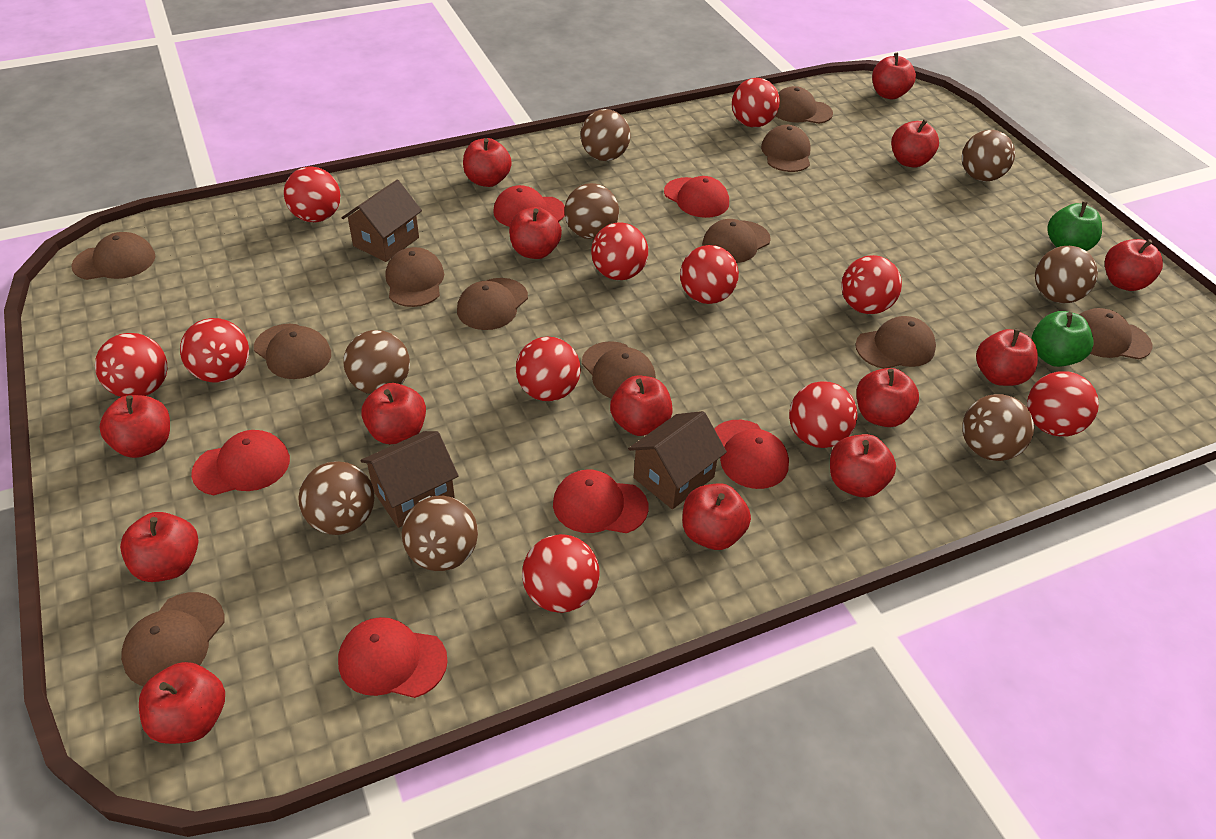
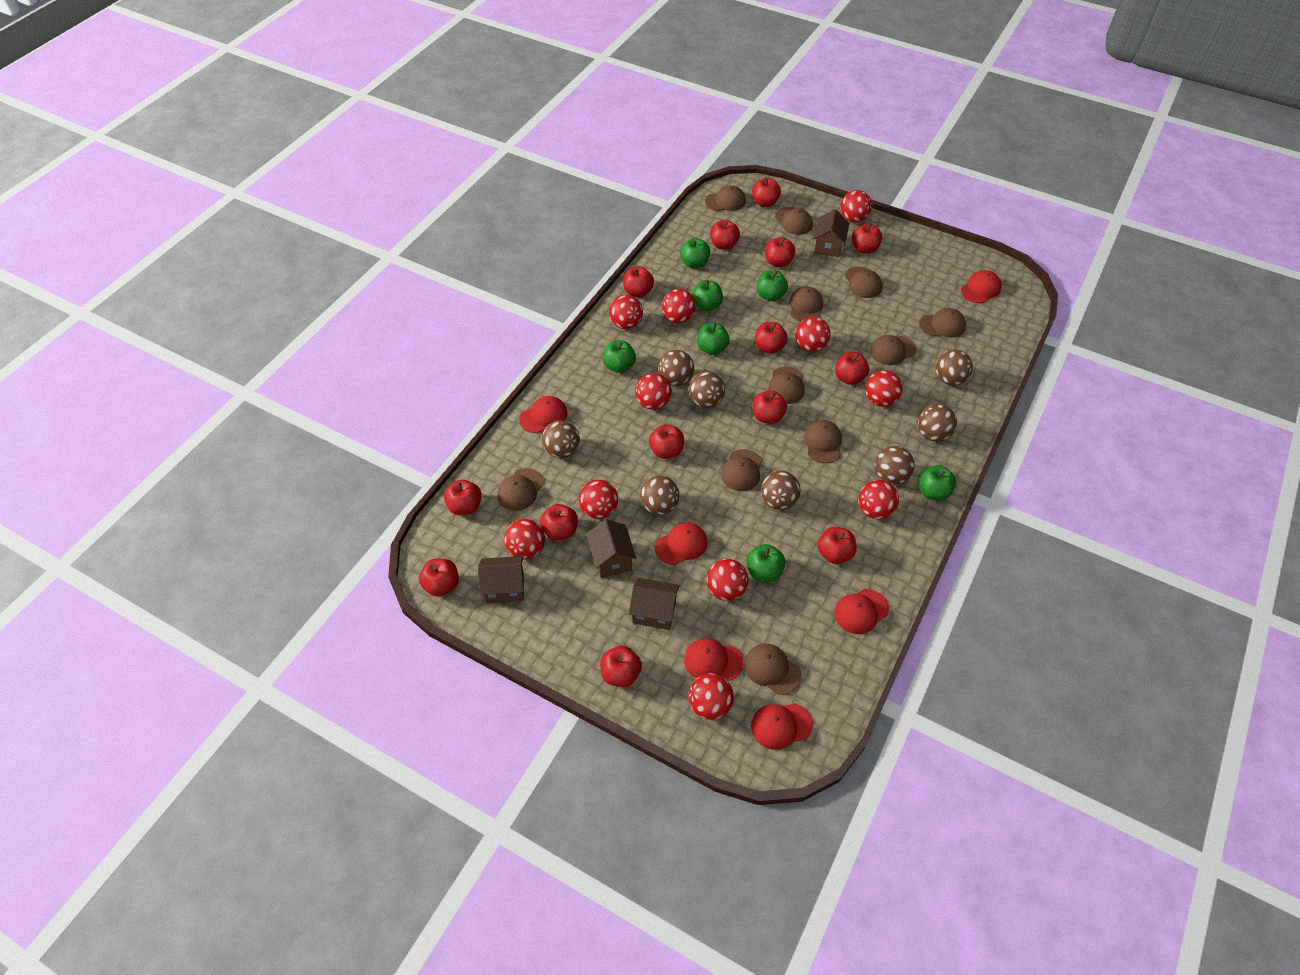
brown house: 3 -> 4
green apple: 2 -> 7

